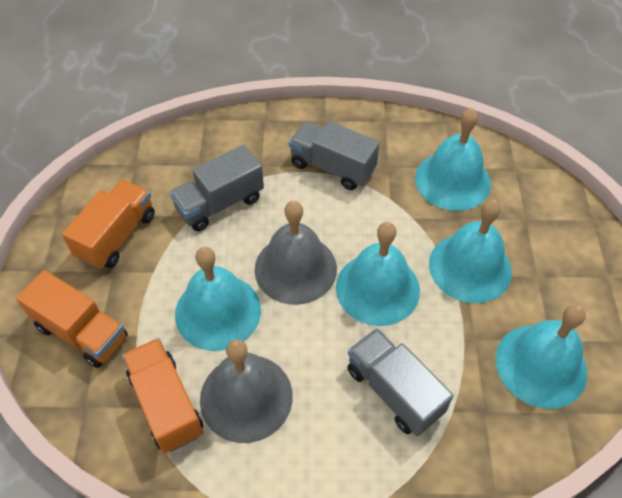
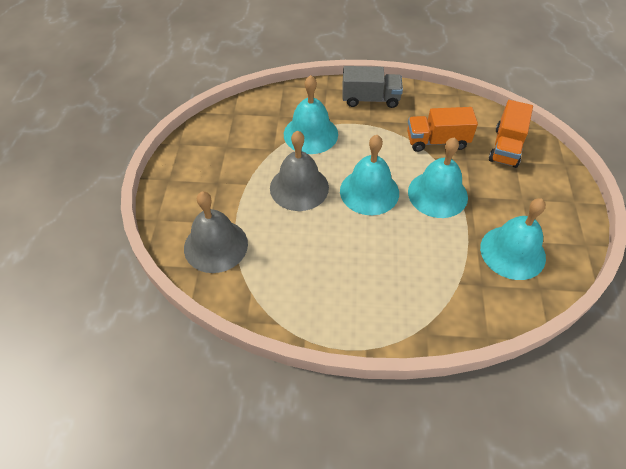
grey truck: 3 -> 1
orange truck: 3 -> 2
turquoise bell: 5 -> 4

